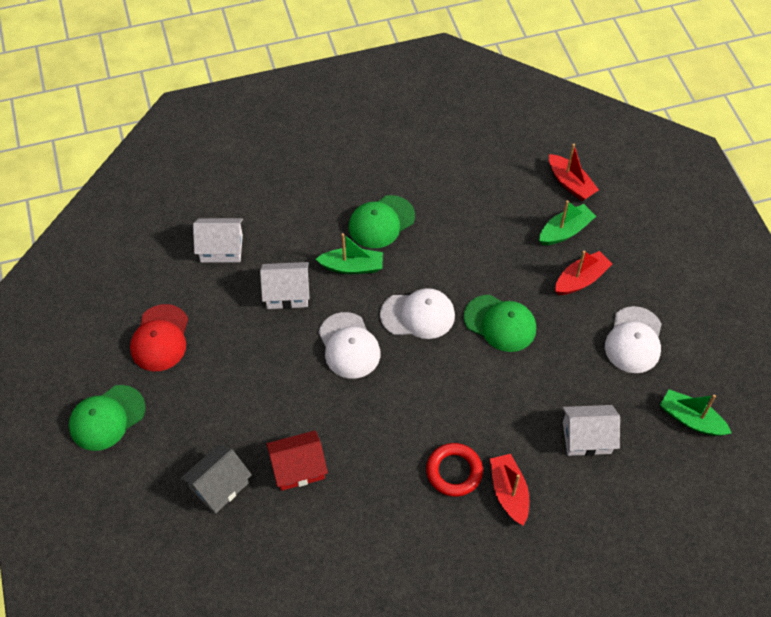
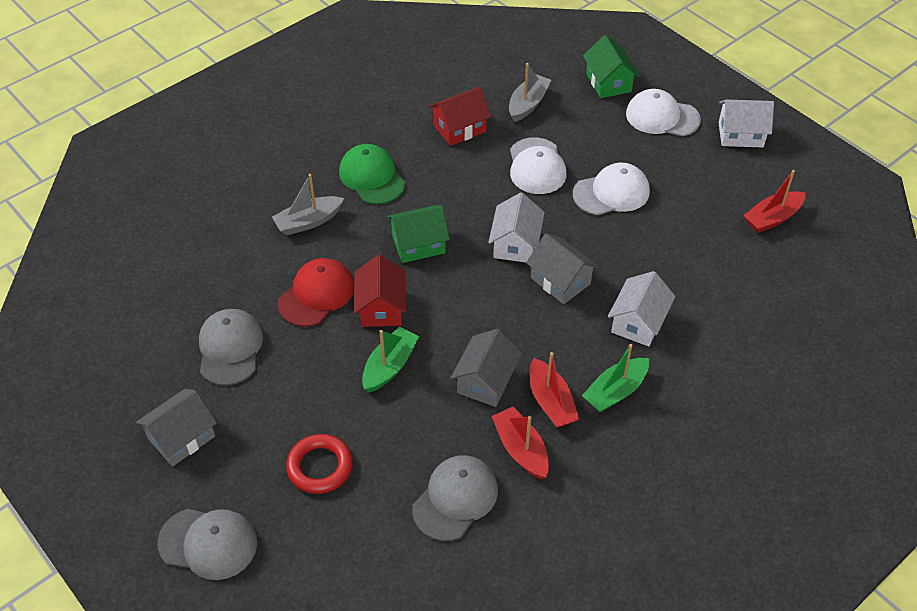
green boat: 3 -> 2
green cap: 3 -> 1
green house: 0 -> 2
grey boat: 0 -> 2
grey cap: 0 -> 3
grey house: 1 -> 3
red house: 1 -> 2

